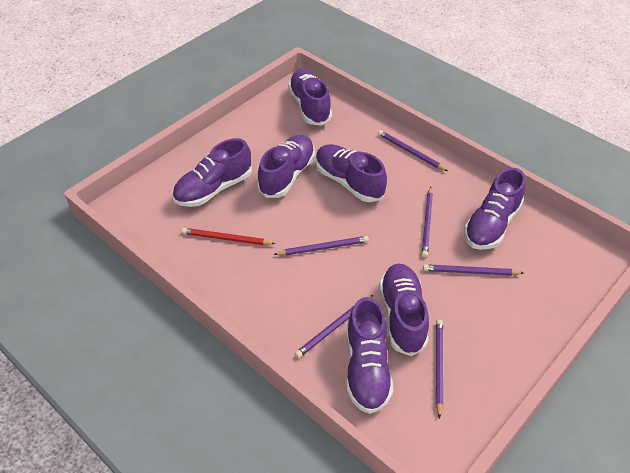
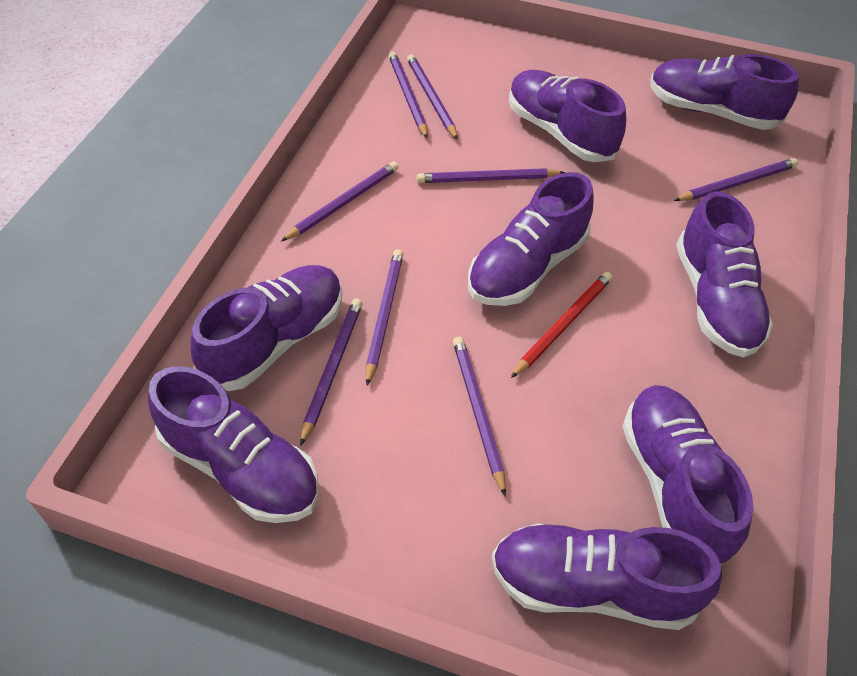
purple pencil: 6 -> 8
purple shoe: 7 -> 8

